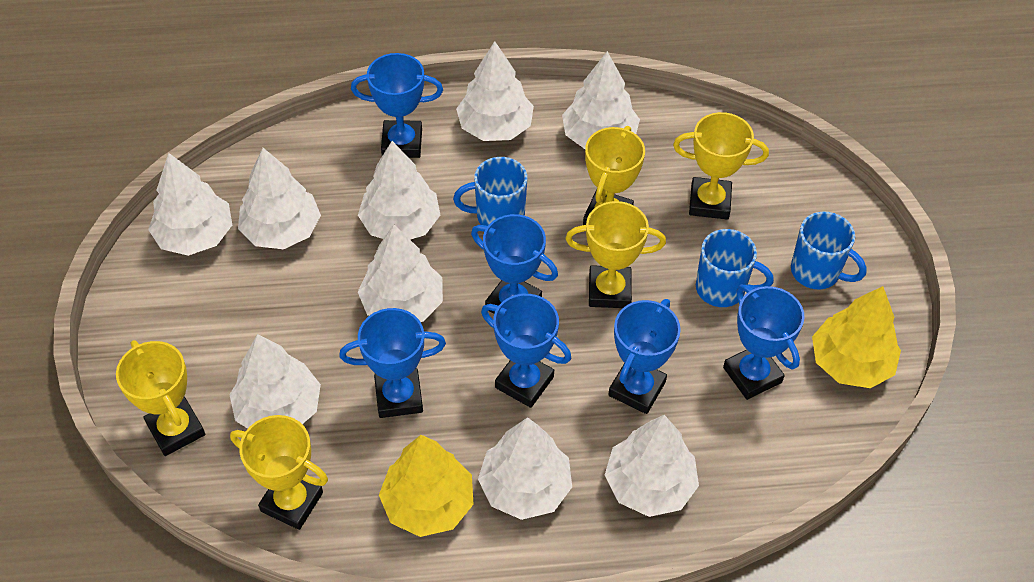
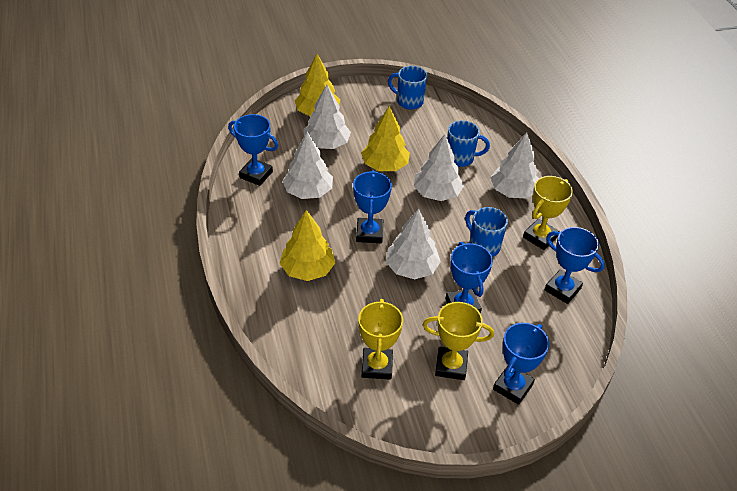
blue trophy: 6 -> 5
white tree: 9 -> 5
yellow tree: 2 -> 3
yellow trophy: 5 -> 3

